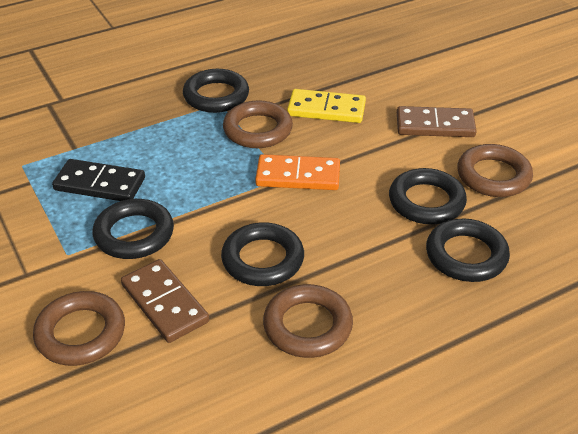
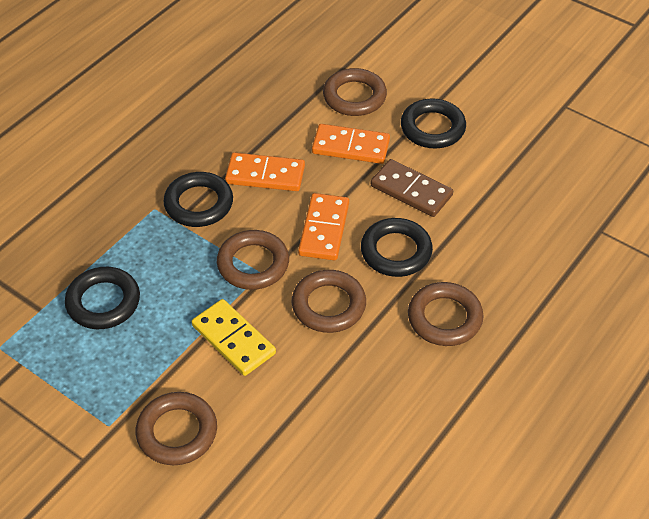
black domino: 1 -> 0
black ring: 5 -> 4
brown domino: 2 -> 1
brown ring: 4 -> 5
orange domino: 1 -> 3

